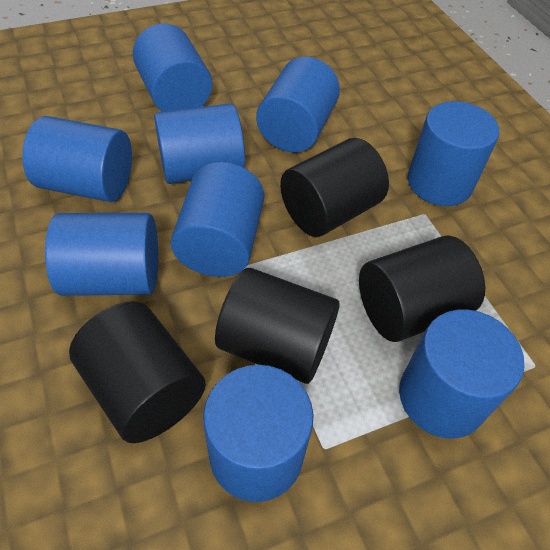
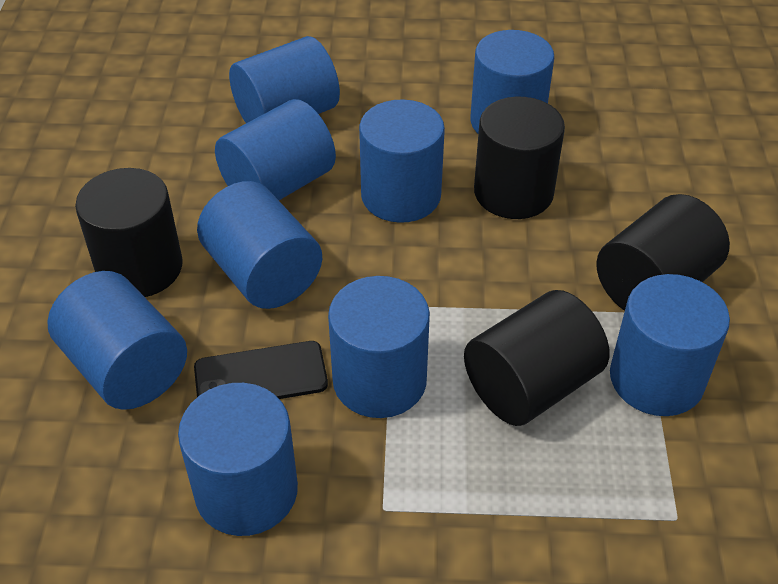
black phone: 0 -> 1

